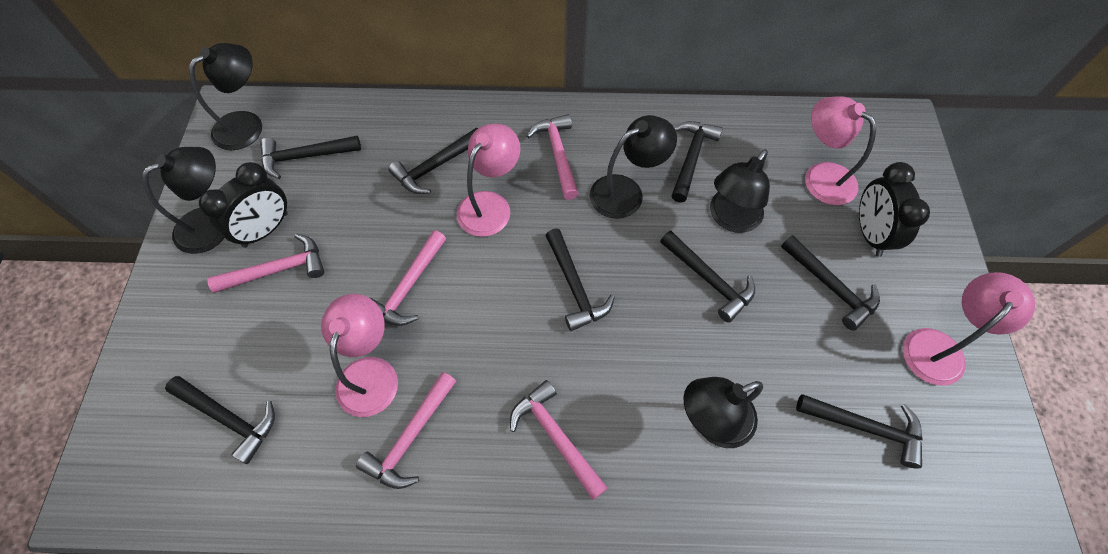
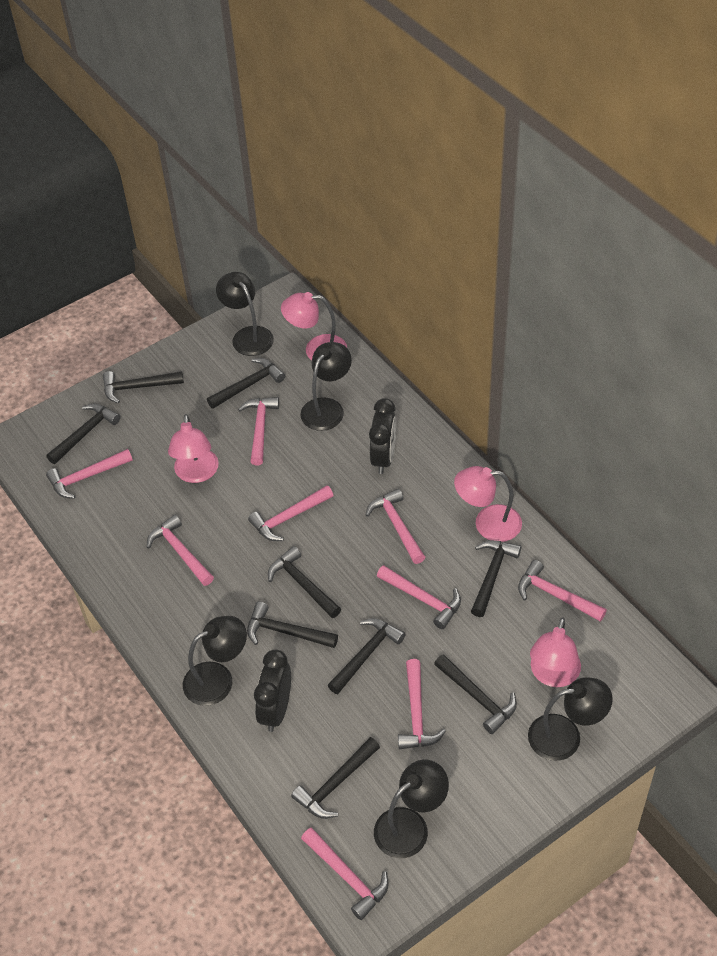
black hammer: 8 -> 9
pink hammer: 5 -> 9

